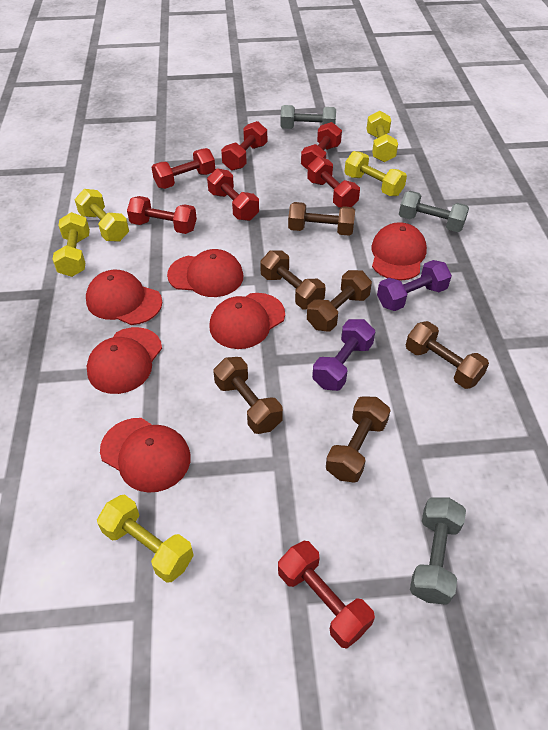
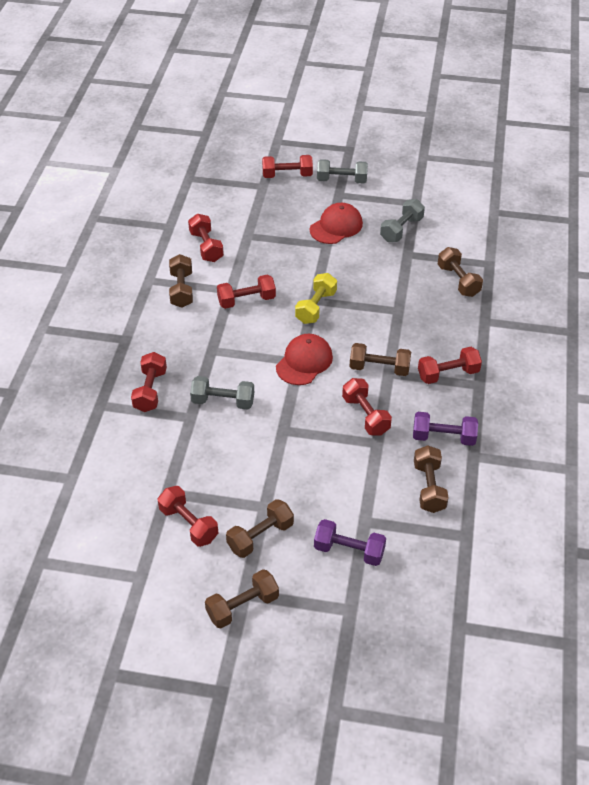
red cap: 6 -> 2
yellow dumbbell: 5 -> 1

